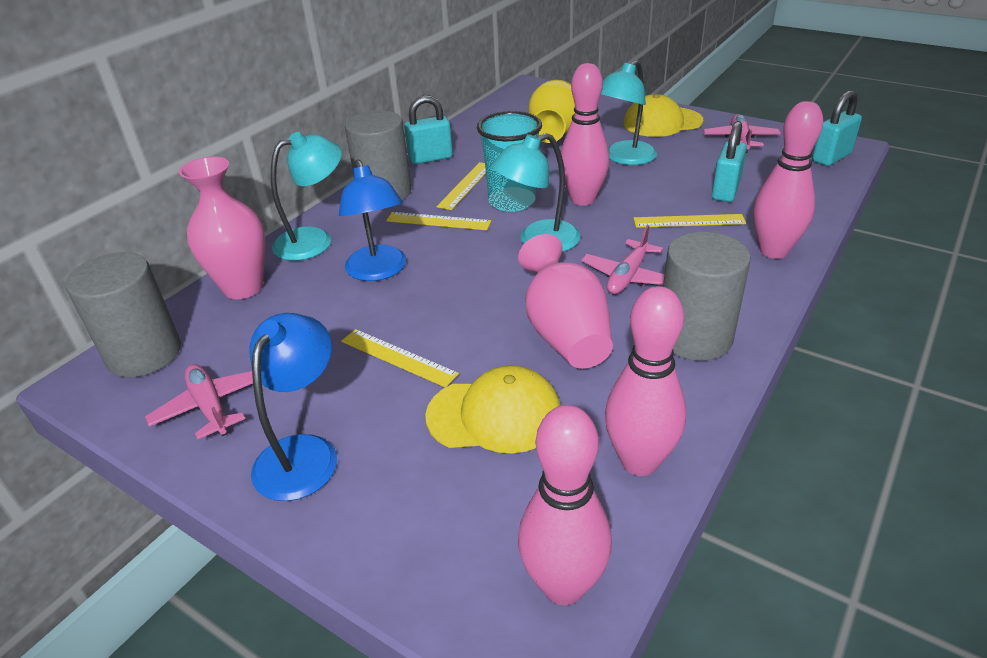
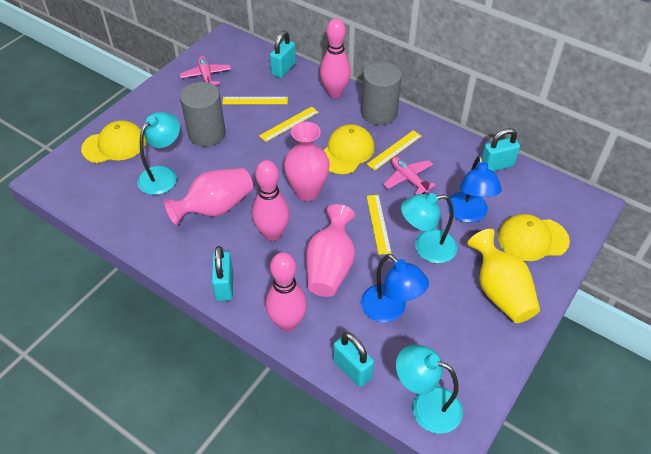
grey cylinder: 3 -> 2
pink bowling pin: 4 -> 3
pink plane: 3 -> 2
pink vase: 2 -> 3
turquoise cup: 1 -> 0
turquoise padlock: 3 -> 4
yellow cap: 2 -> 3

